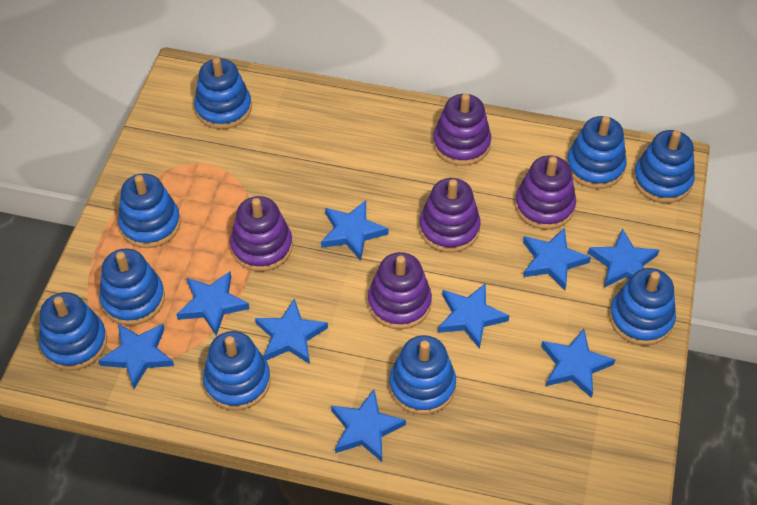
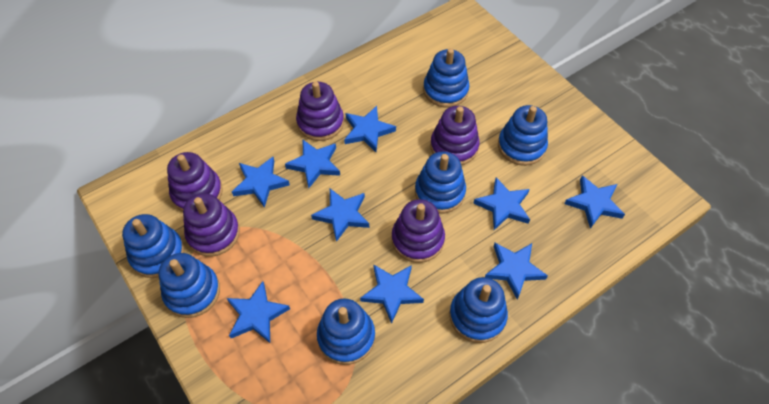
blue stacking toy: 9 -> 7

